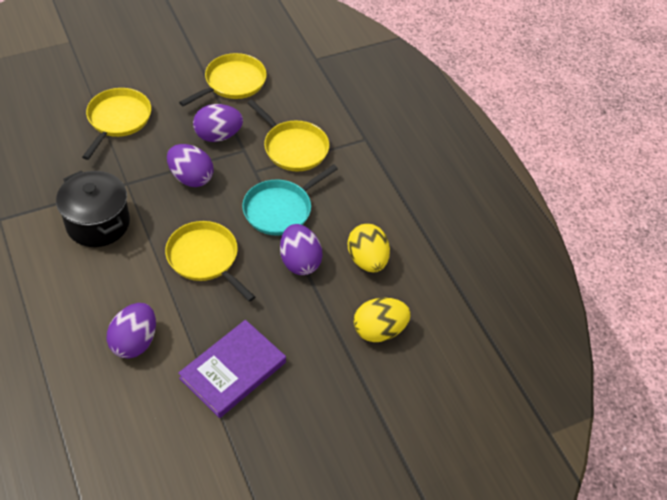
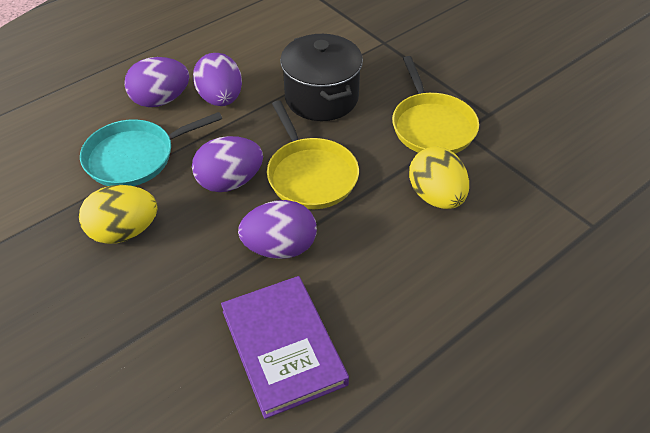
yellow pan: 4 -> 2

